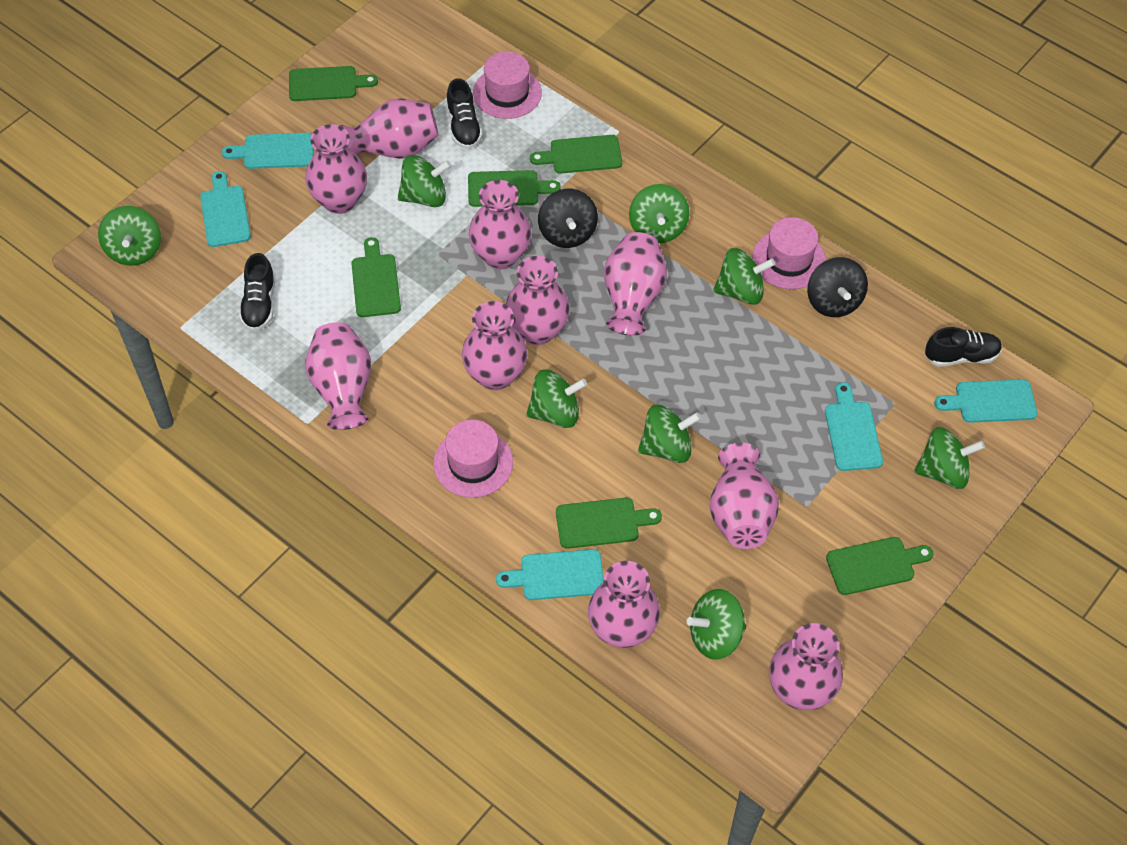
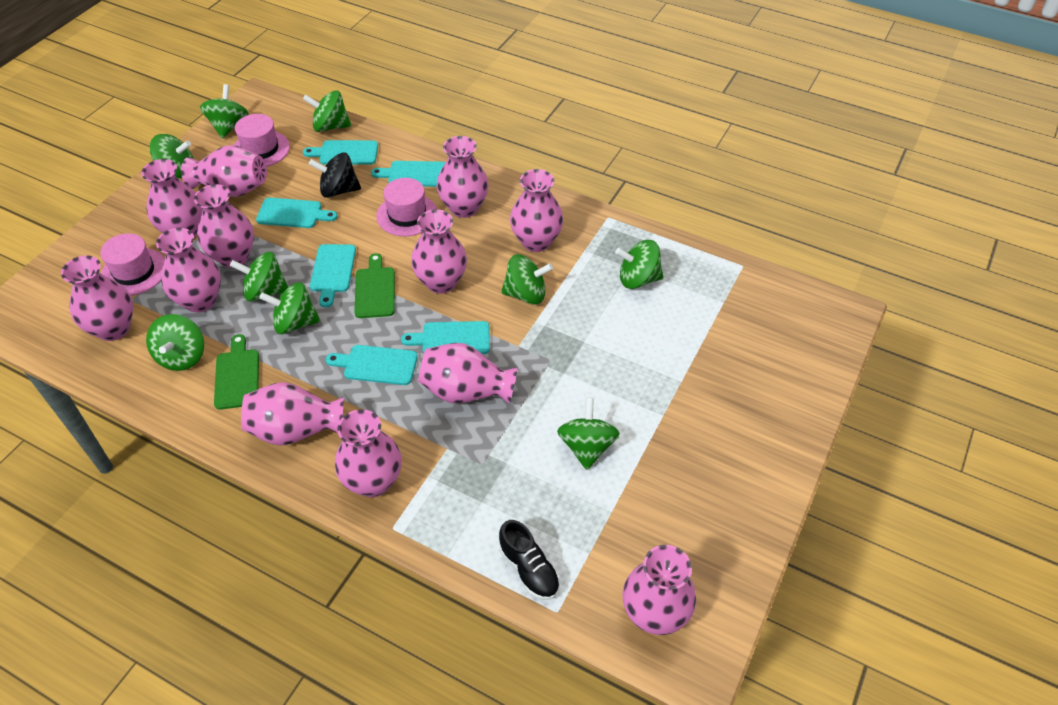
black shoe: 3 -> 1
black spinning top: 2 -> 1
green cutting board: 6 -> 2
green spinning top: 8 -> 9
pink vase: 10 -> 12
turquoise cutting board: 5 -> 6

